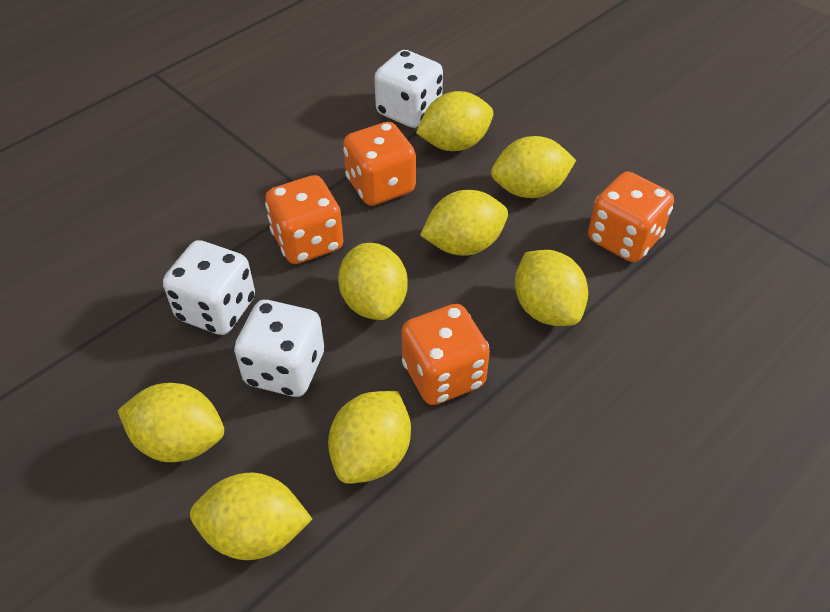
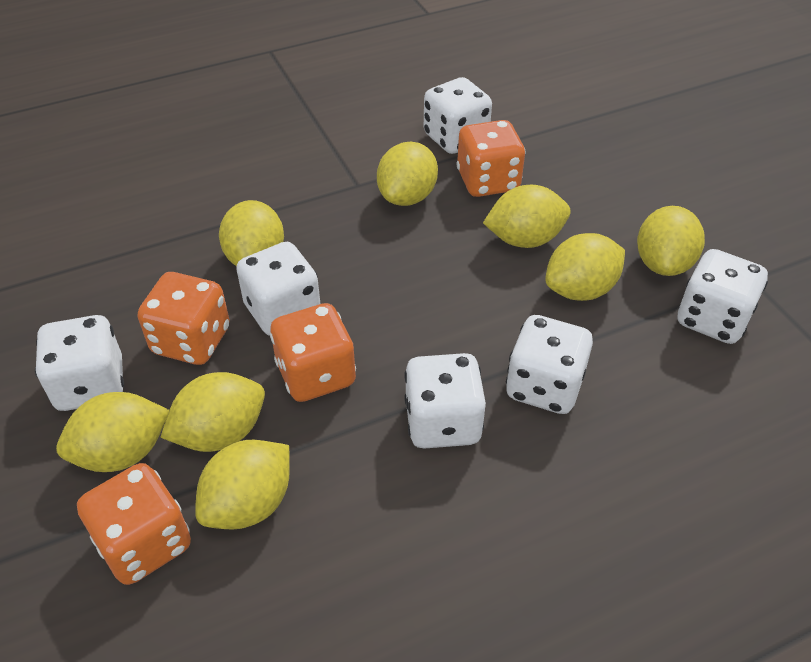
white dice: 3 -> 6

